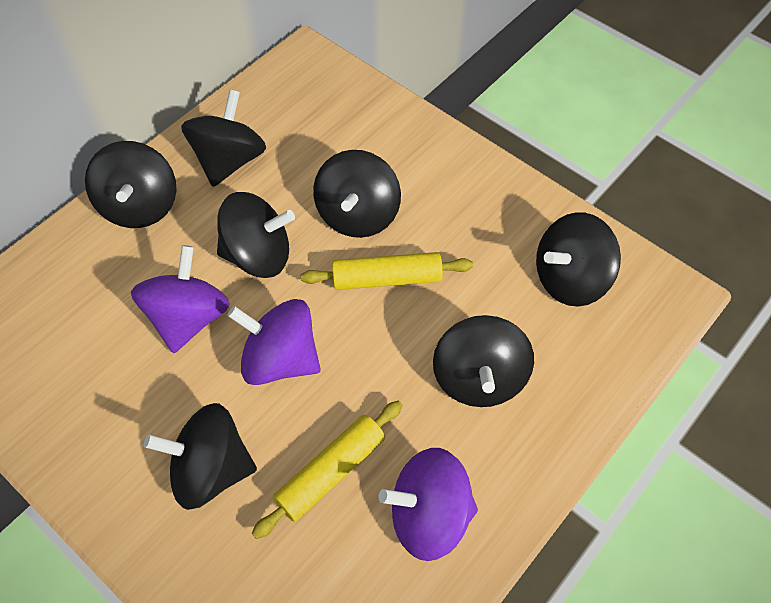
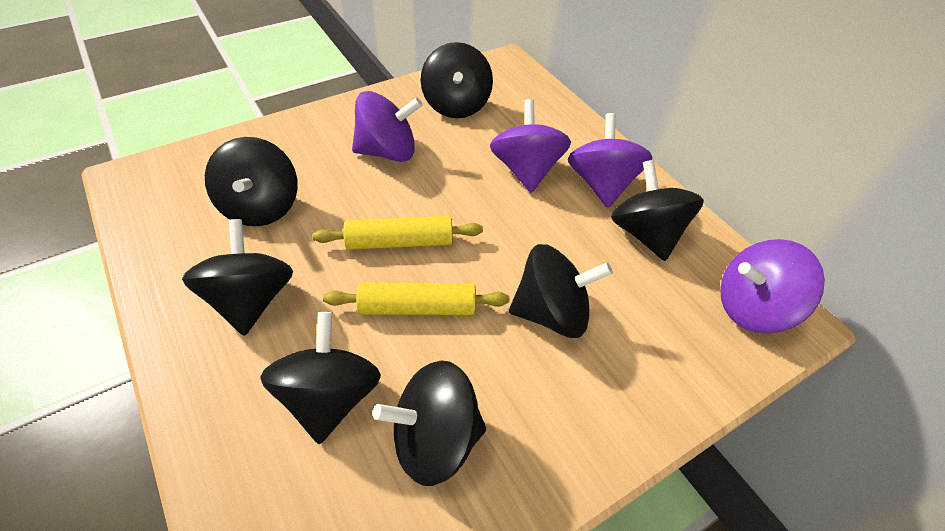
purple spinning top: 3 -> 4

